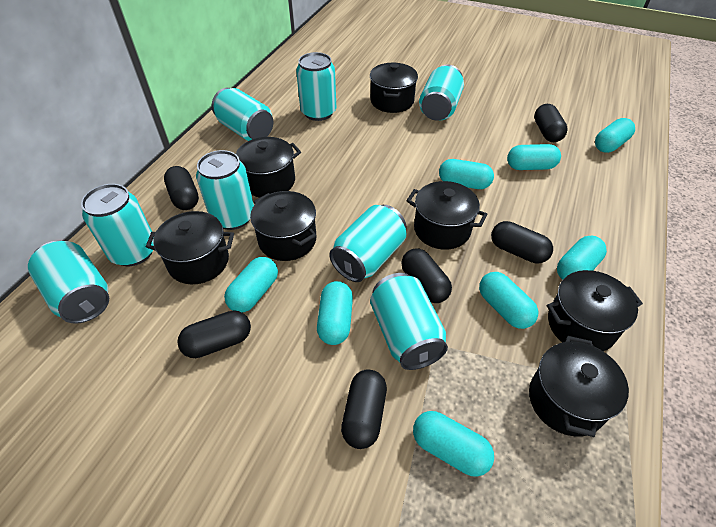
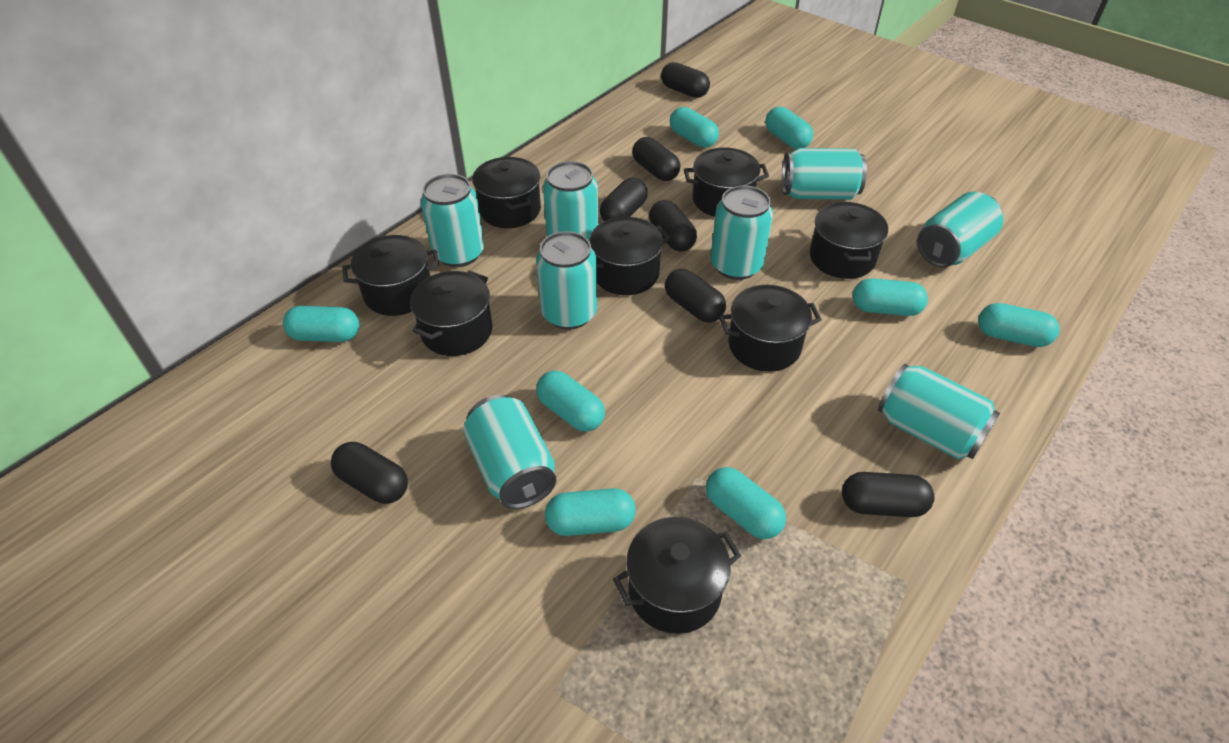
black capsule: 6 -> 7
black pot: 7 -> 8

